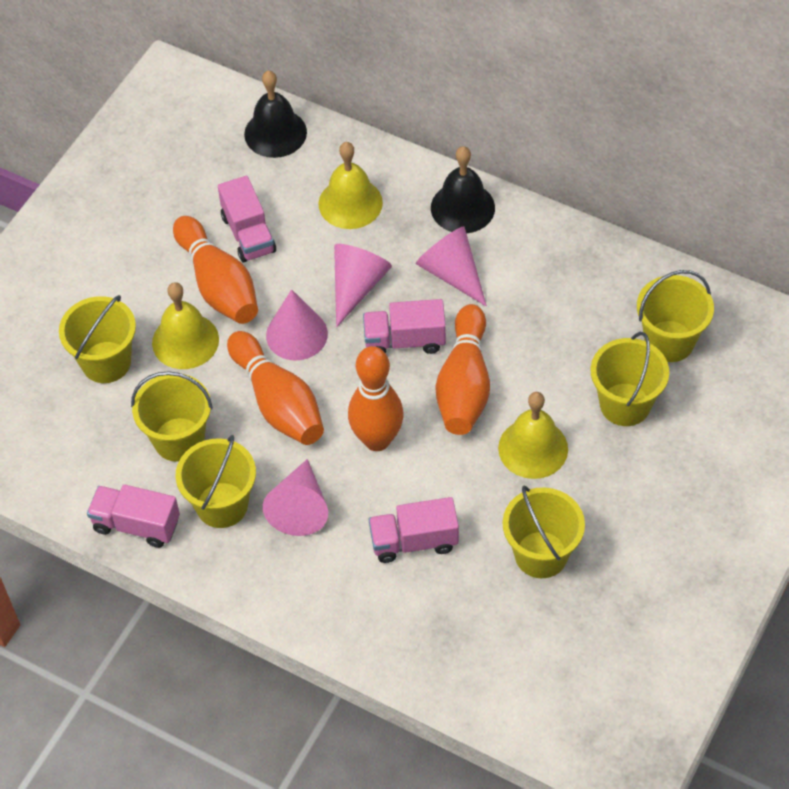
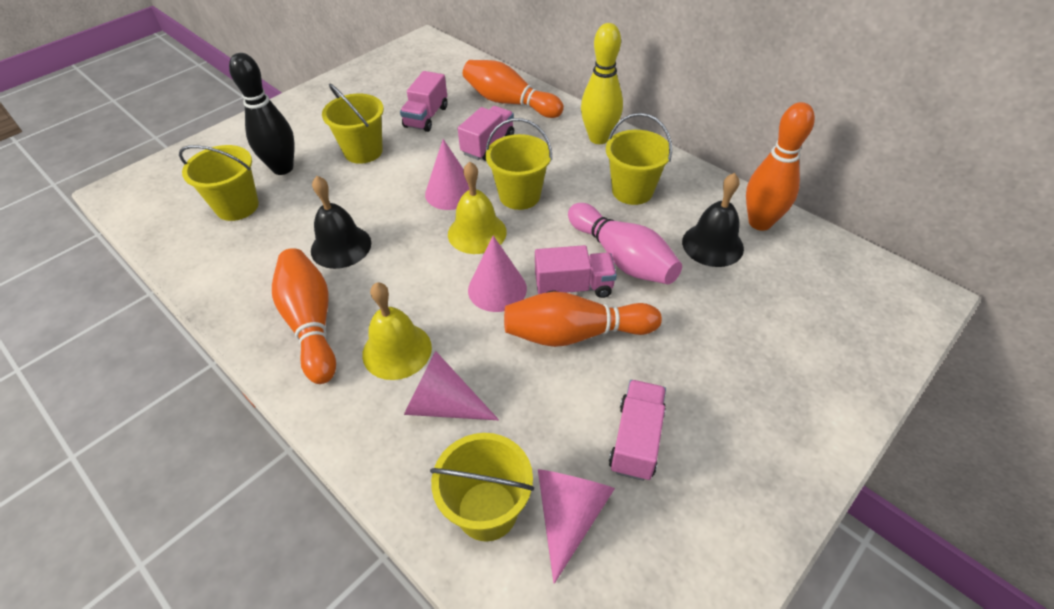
black bowling pin: 0 -> 1
pink bowling pin: 0 -> 1
yellow bell: 3 -> 2
yellow bowling pin: 0 -> 1
yellow bucket: 6 -> 5

